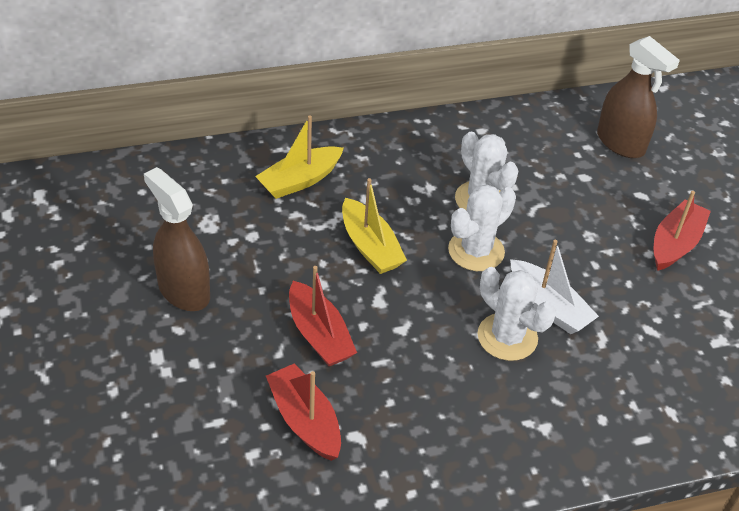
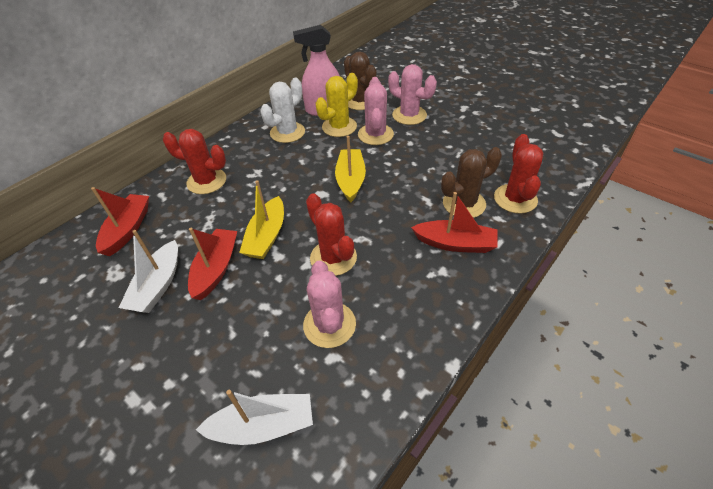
brown cactus: 0 -> 2
brown spray bottle: 2 -> 0
pink cactus: 0 -> 3
pink spray bottle: 0 -> 1
red cactus: 0 -> 3
white boat: 1 -> 2
white cactus: 3 -> 1
yellow cactus: 0 -> 1

